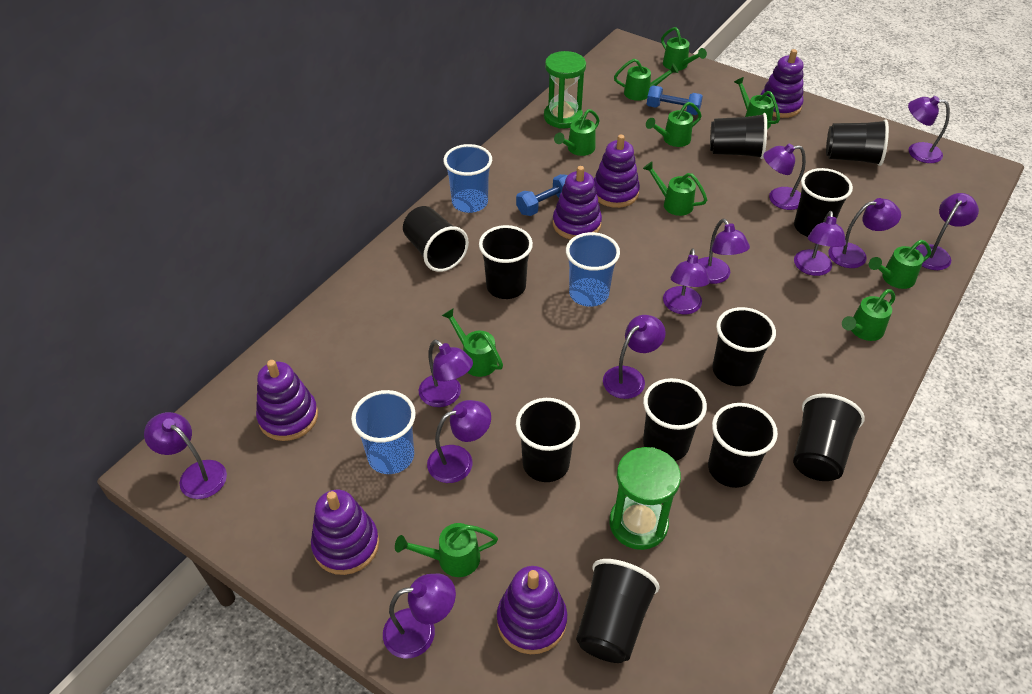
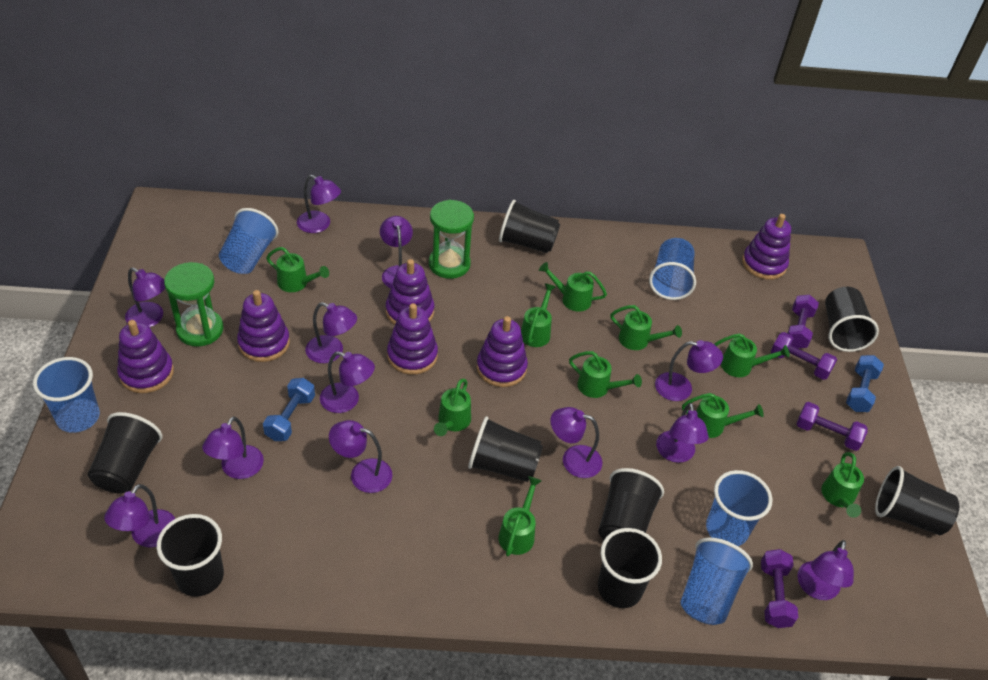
black cup: 11 -> 8
blue cup: 3 -> 5
purple dumbbell: 0 -> 4

